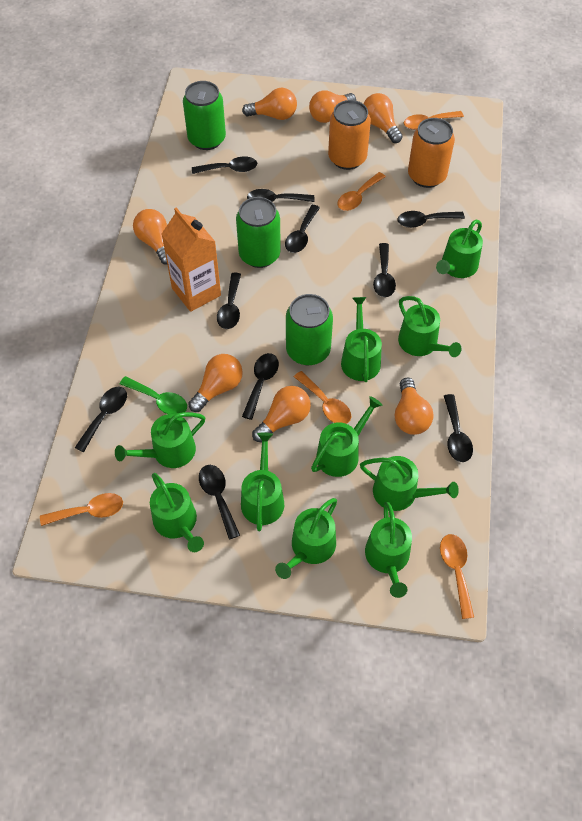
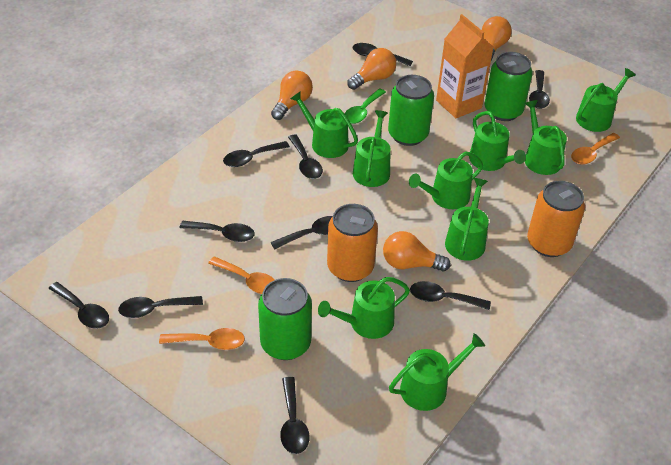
green watering can: 10 -> 9
orange light bulb: 7 -> 4
orange spoon: 5 -> 3

